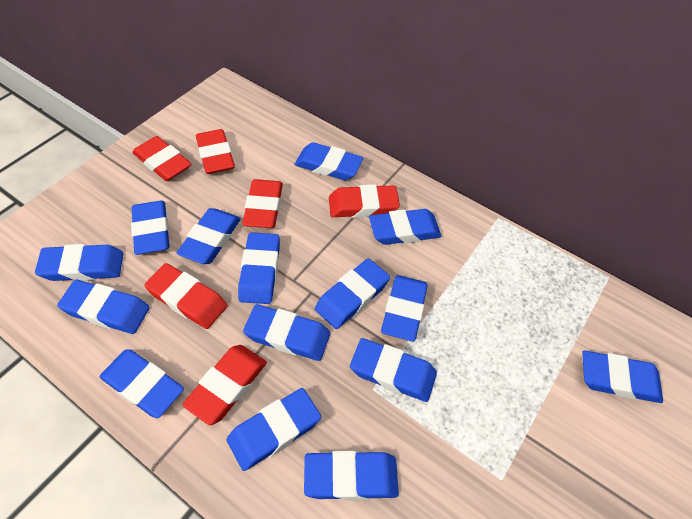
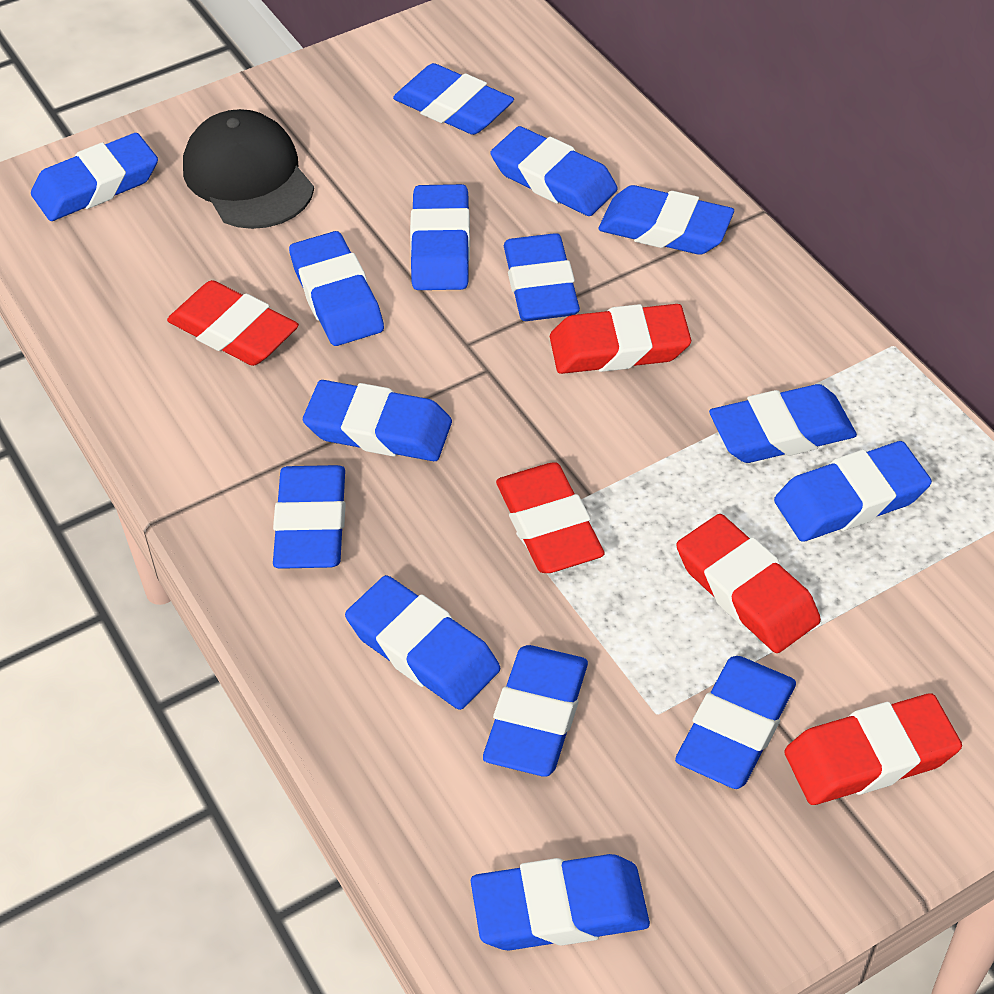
black cap: 0 -> 1
red eraser: 6 -> 5

